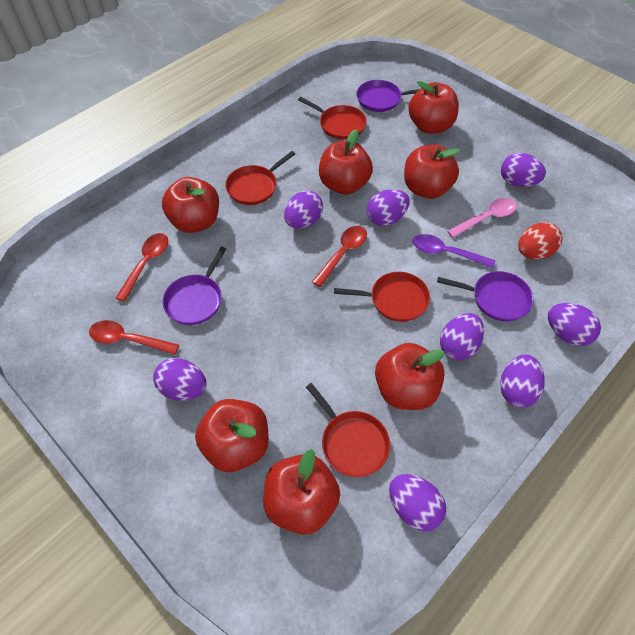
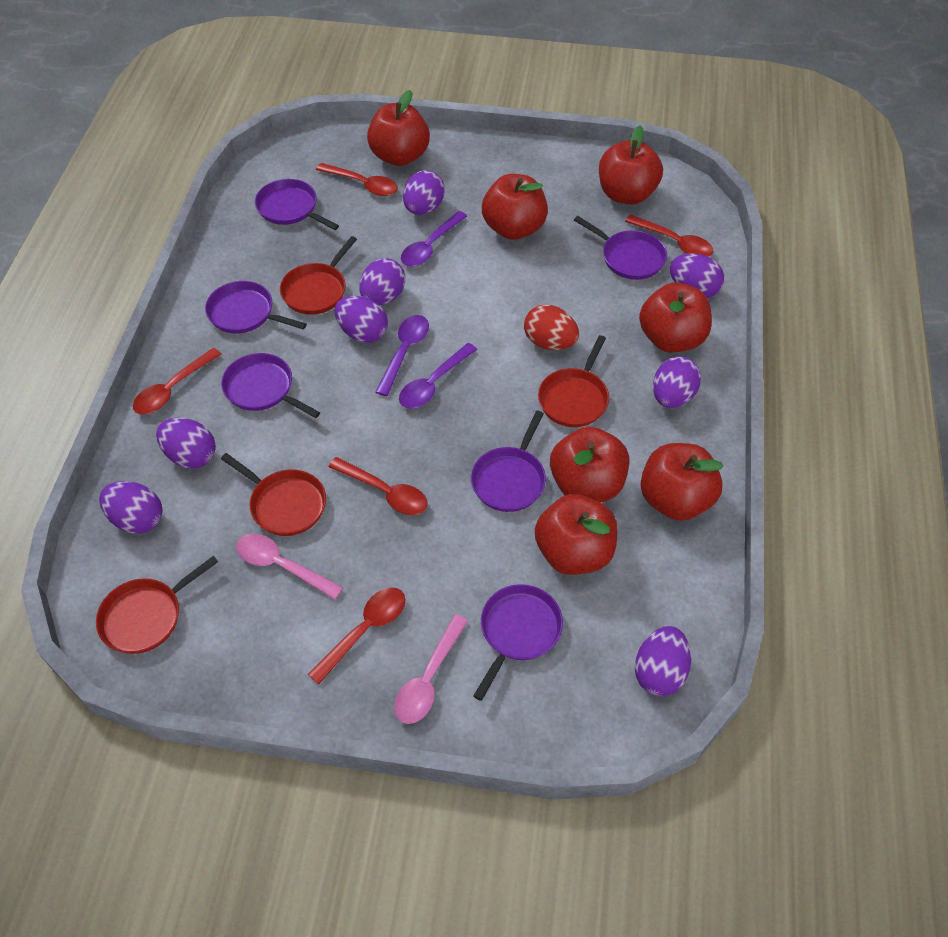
pink spoon: 1 -> 2
purple pan: 3 -> 6
purple spoon: 1 -> 3
red spoon: 3 -> 5

